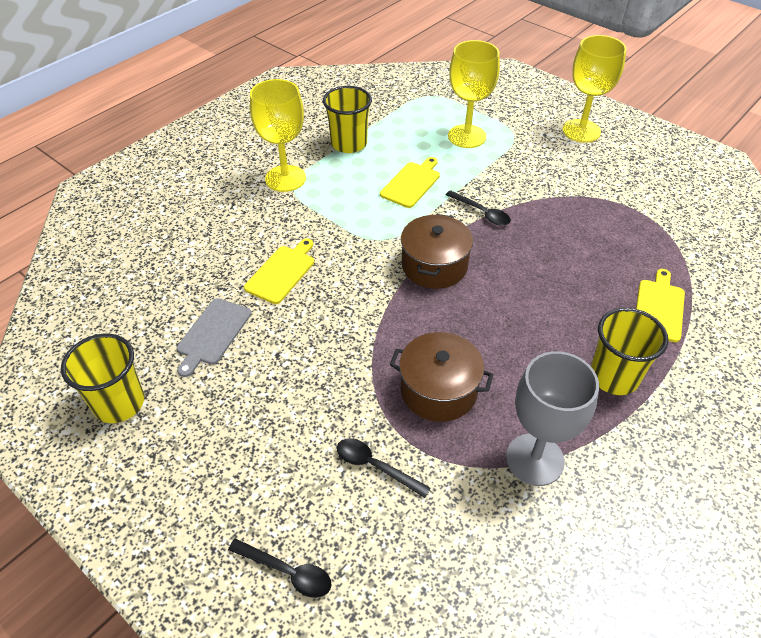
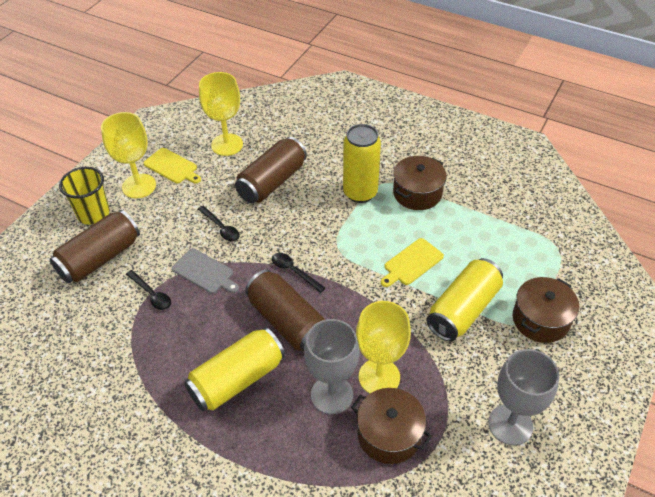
brown can: 0 -> 3
brown pot: 2 -> 3
grey goblet: 1 -> 2
yellow can: 0 -> 3
yellow cup: 3 -> 1
yellow cutting board: 3 -> 2

